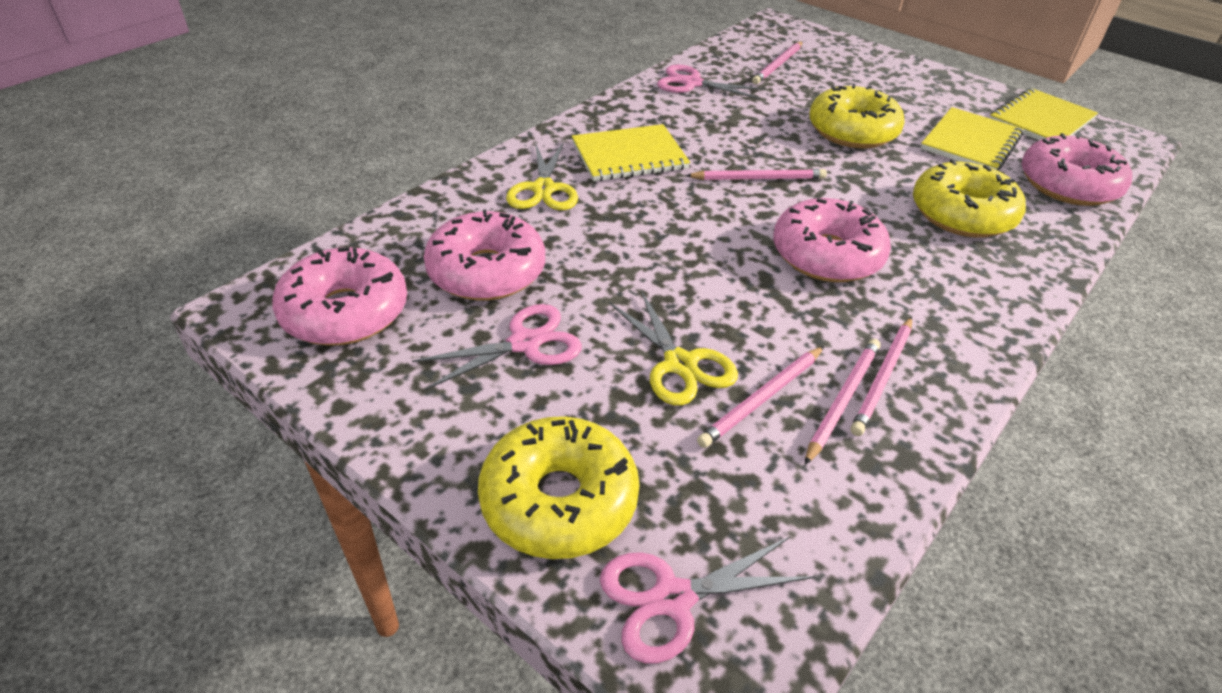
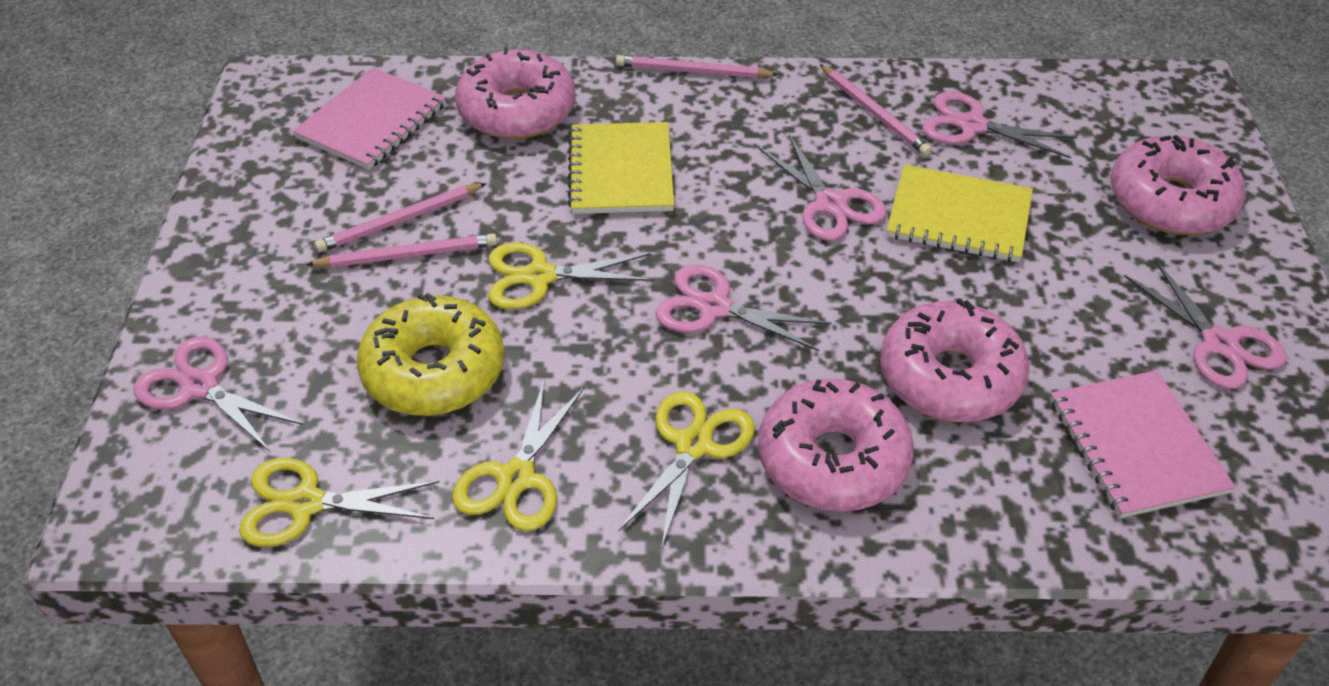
pink notebook: 0 -> 2
pink pencil: 5 -> 4
pink scissors: 3 -> 5
yellow donut: 3 -> 1
yellow notebook: 3 -> 2
yellow scissors: 2 -> 4

